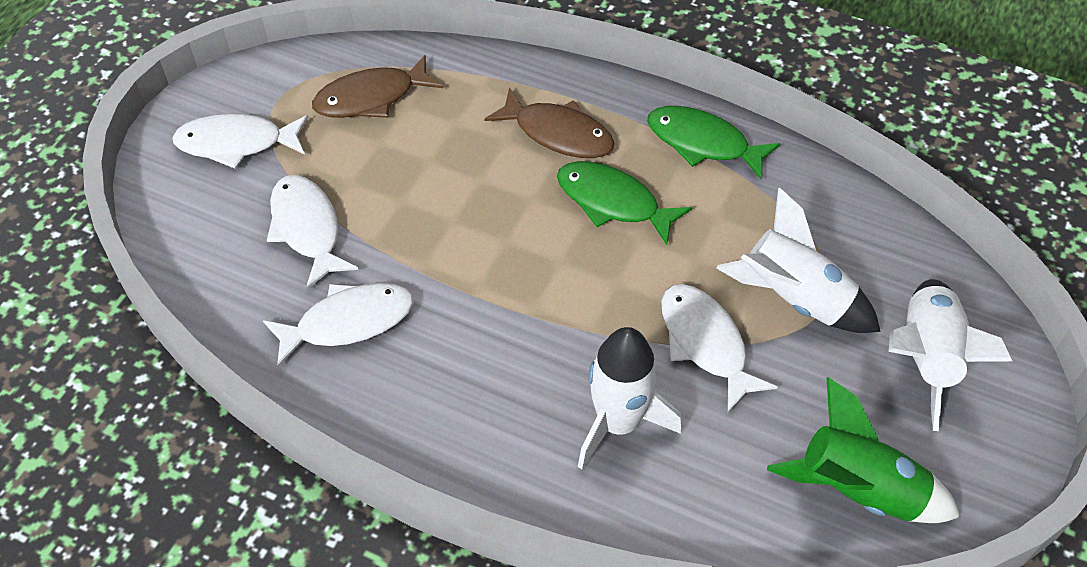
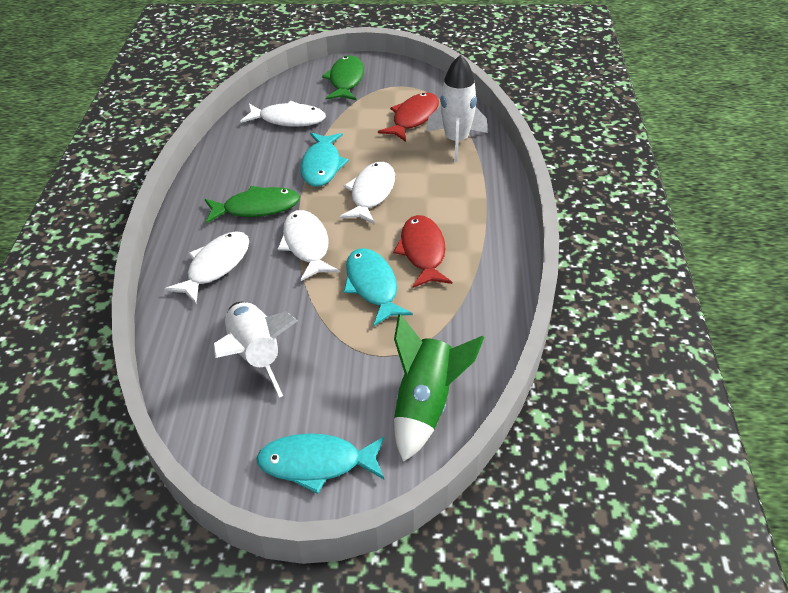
brown fish: 2 -> 0
red fish: 0 -> 2
turquoise fish: 0 -> 3
white rocket: 3 -> 2

